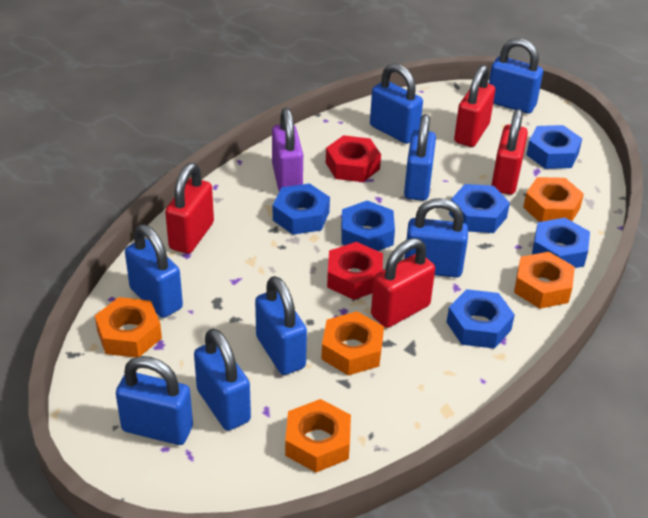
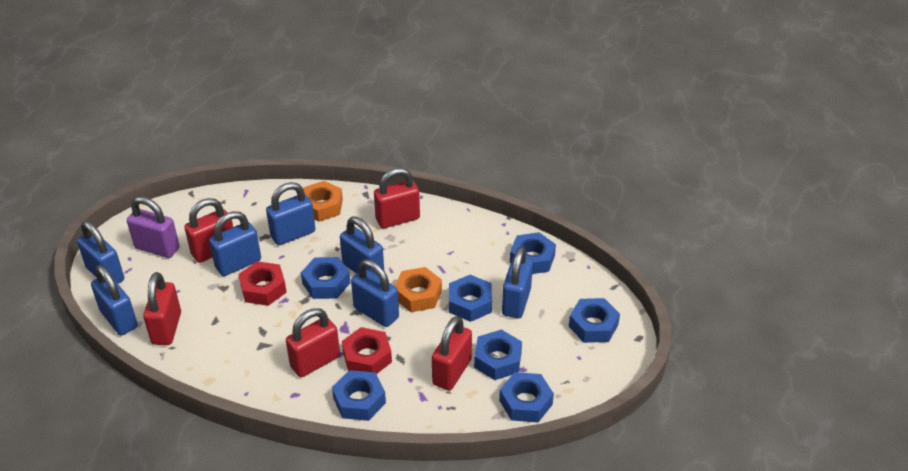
blue nut: 6 -> 7
blue padlock: 8 -> 7
orange nut: 5 -> 2
red padlock: 4 -> 5

